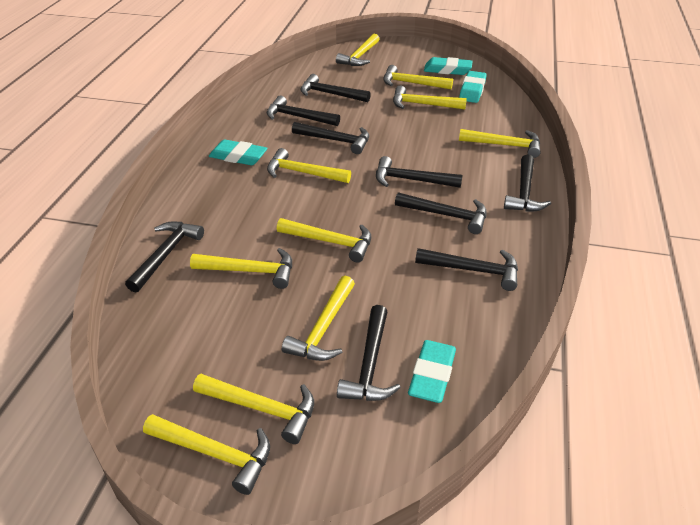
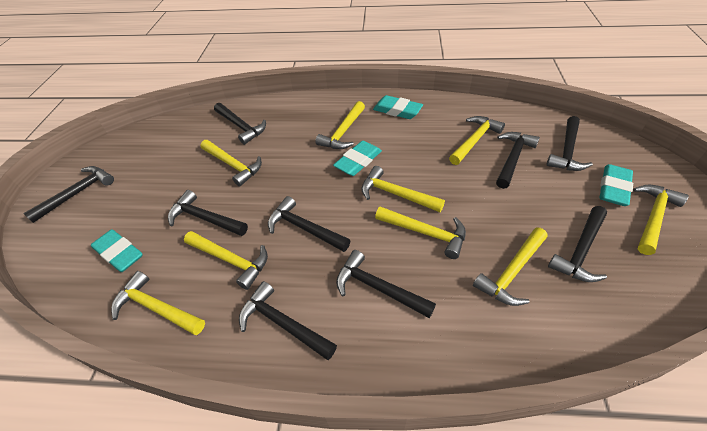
yellow hammer: 10 -> 9

